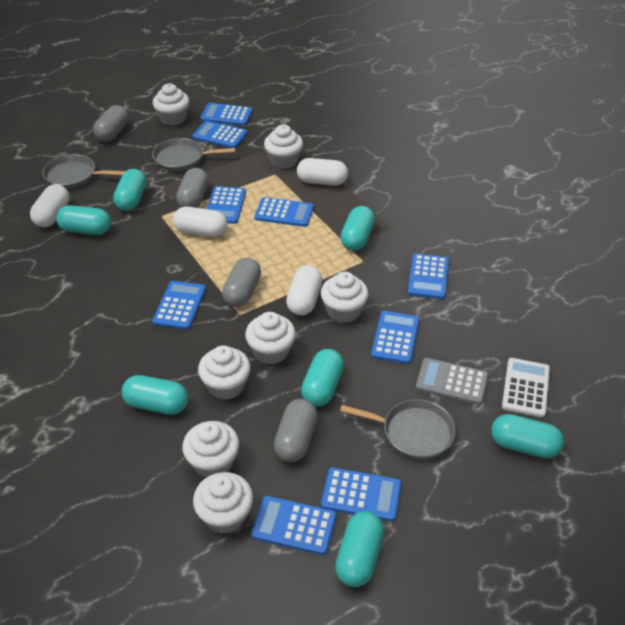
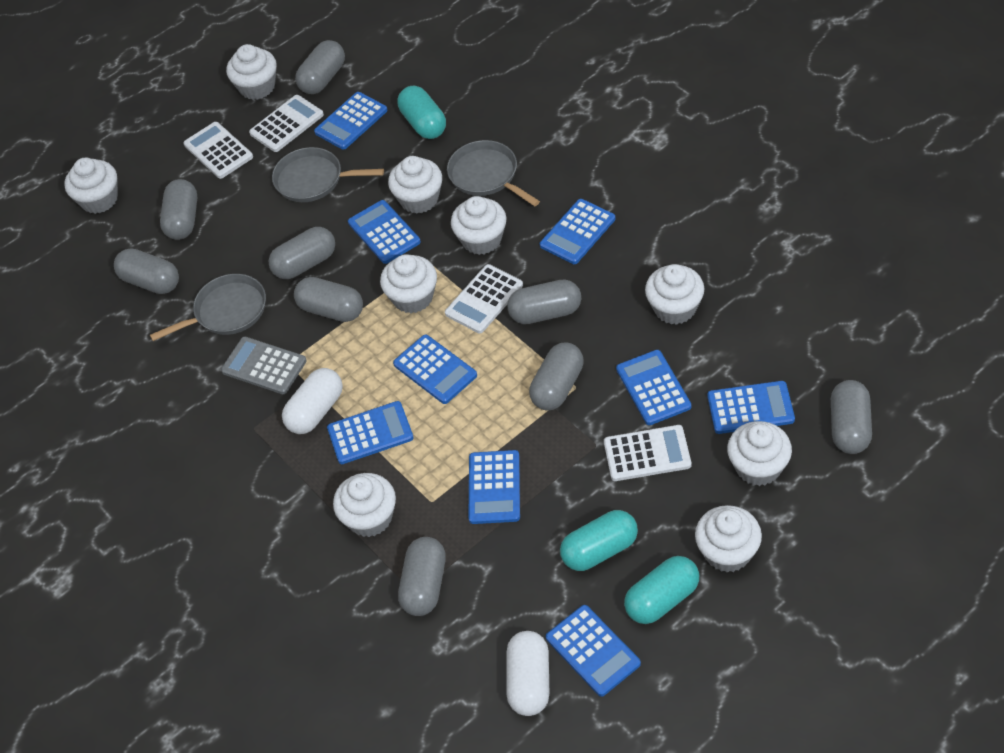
grey capsule: 4 -> 9
turquoise capsule: 7 -> 3
white calculator: 1 -> 4
white capsule: 4 -> 2
white cupcake: 7 -> 9

